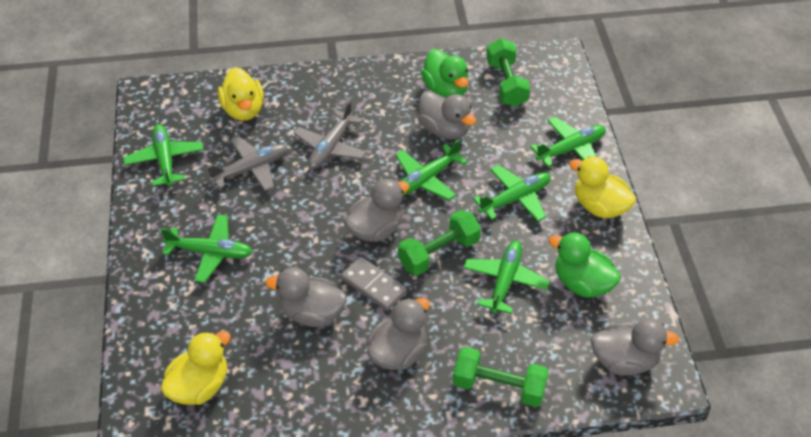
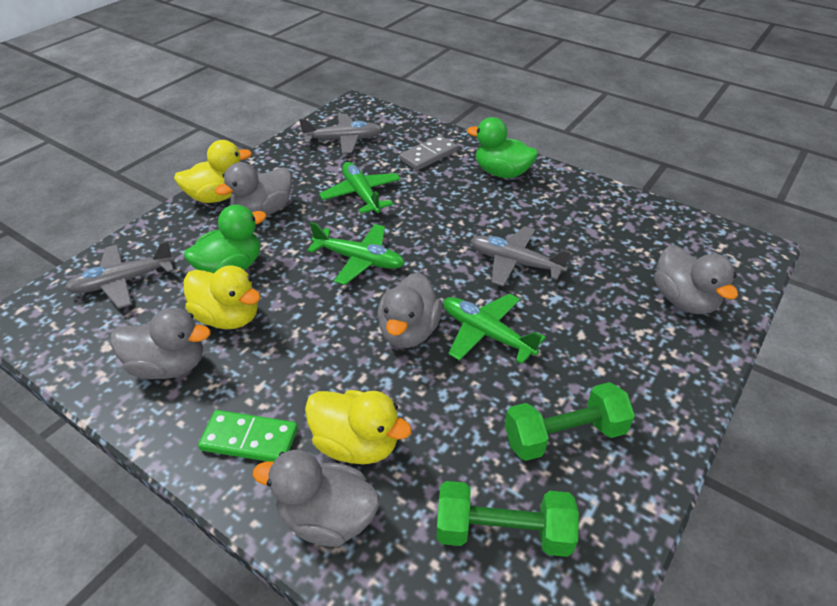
green domino: 0 -> 1
green dumbbell: 3 -> 2
green plane: 6 -> 3
grey plane: 2 -> 3

